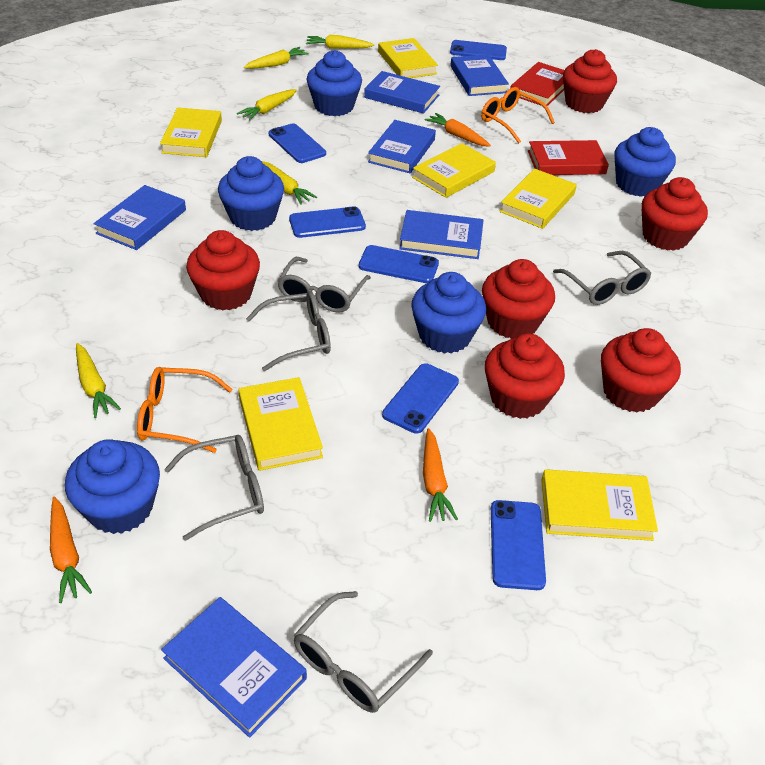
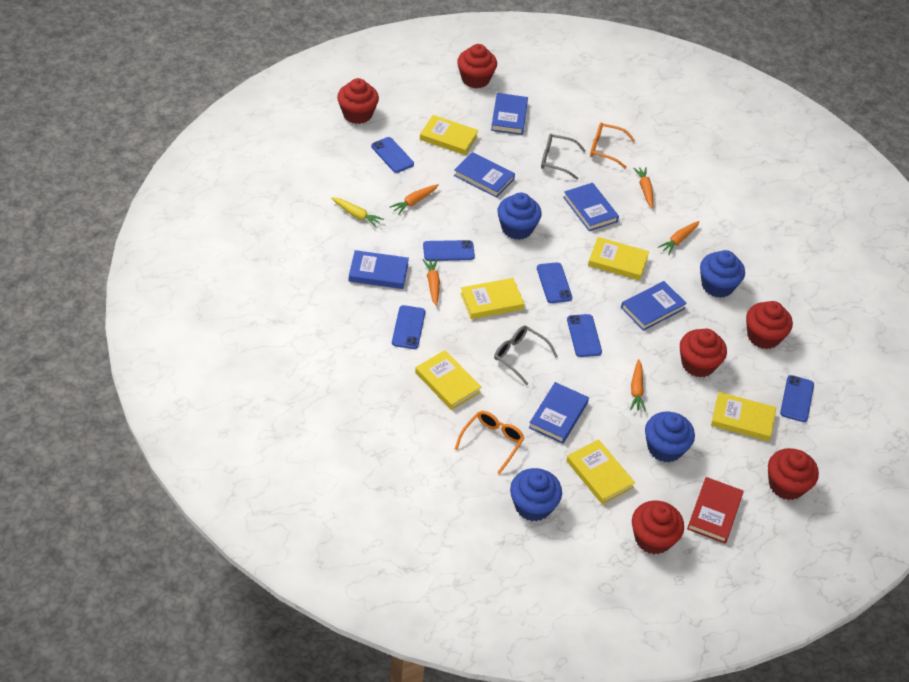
blue cupcake: 5 -> 4
grey glasses: 5 -> 2
orange carrot: 3 -> 5
red book: 2 -> 1
yellow carrot: 5 -> 1

